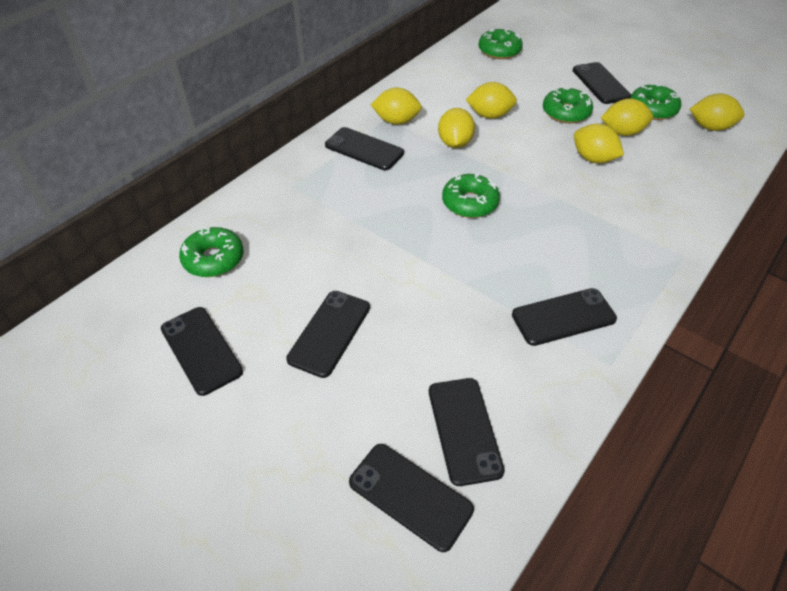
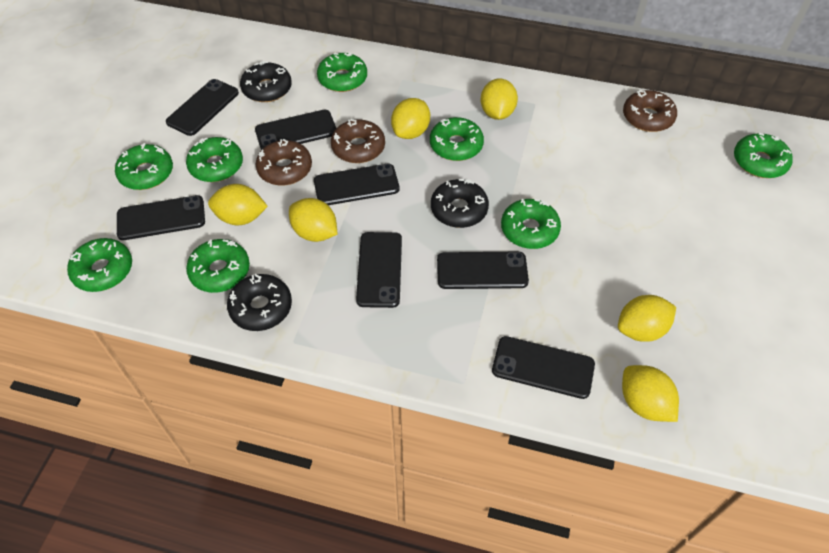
black donut: 0 -> 3
brown donut: 0 -> 3
green donut: 5 -> 8

